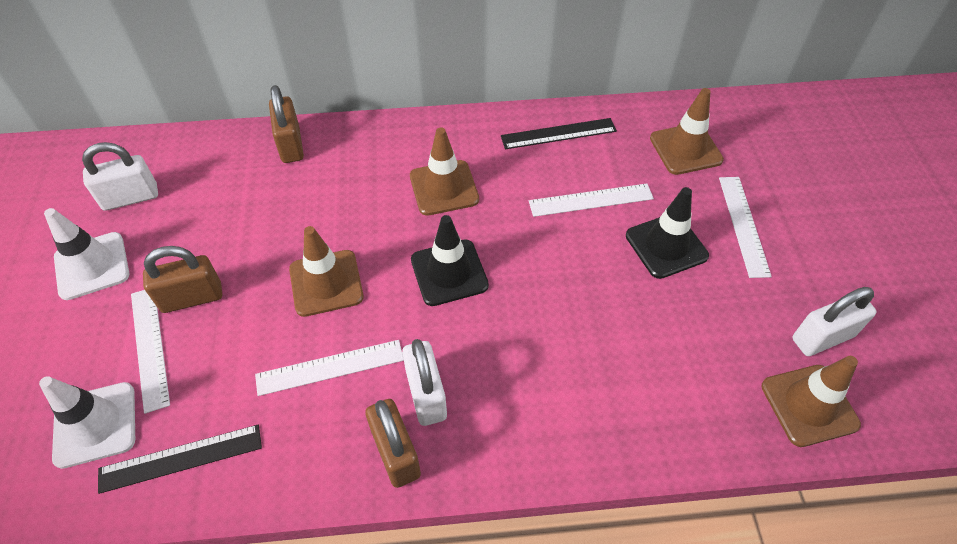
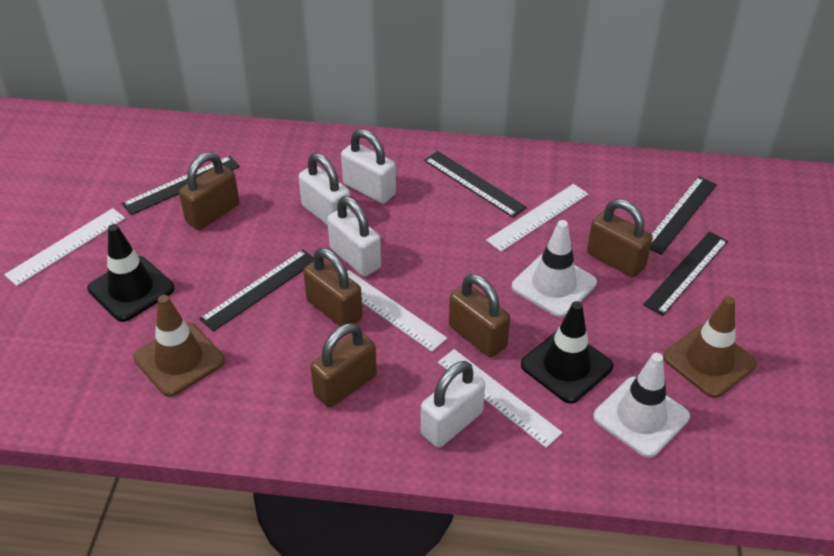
black ruler: 2 -> 5
brown padlock: 3 -> 5
brown traffic cone: 4 -> 2
white padlock: 3 -> 4

